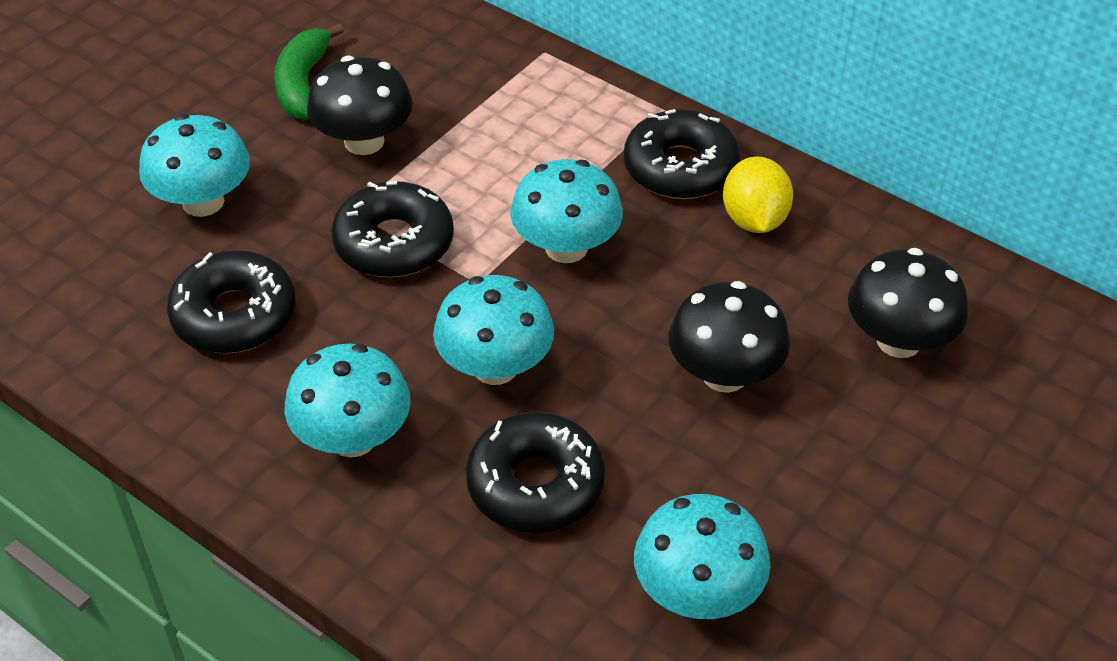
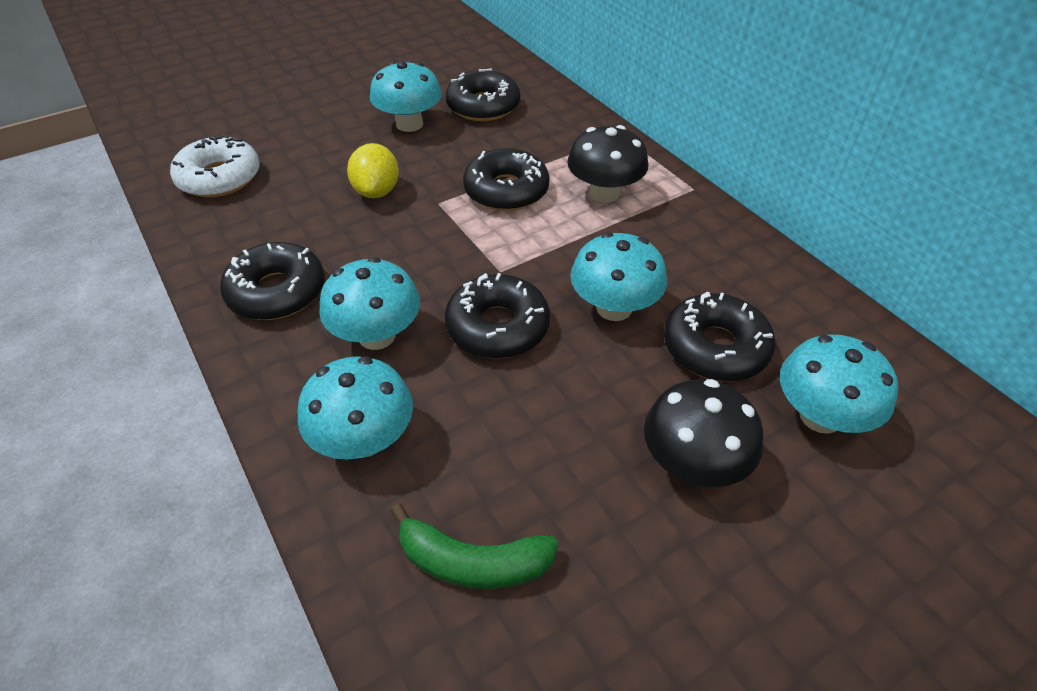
black donut: 4 -> 5
black mushroom: 3 -> 2
white donut: 0 -> 1

